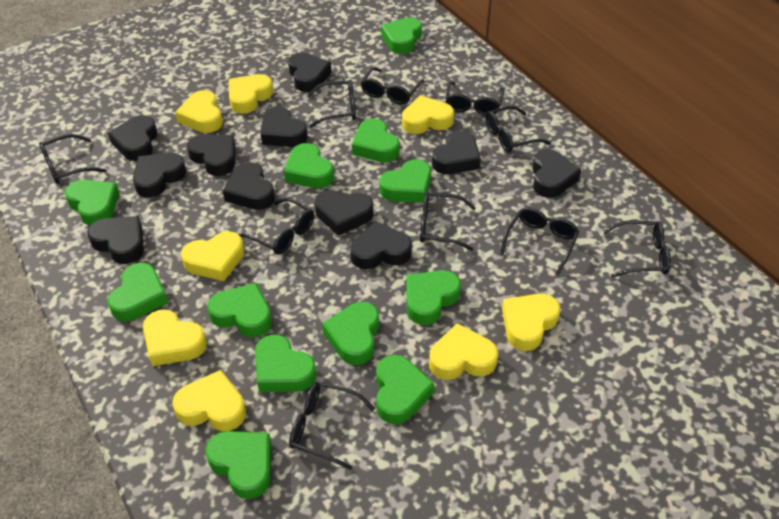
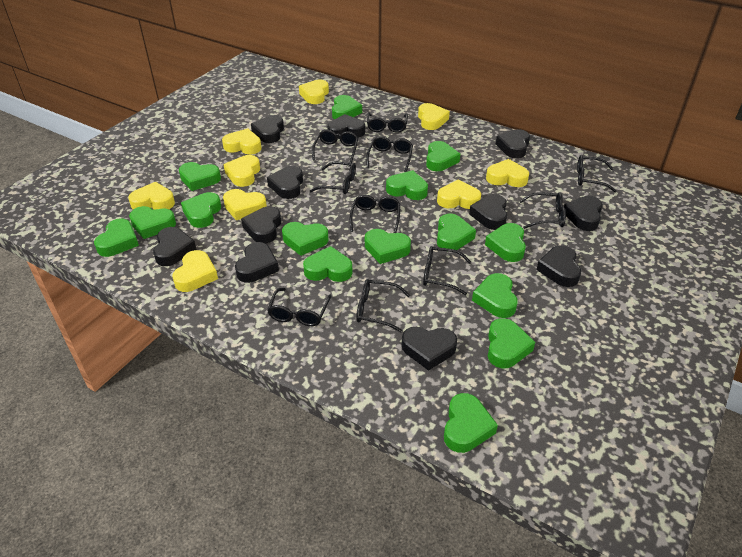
green heart: 12 -> 15
yellow heart: 8 -> 9

